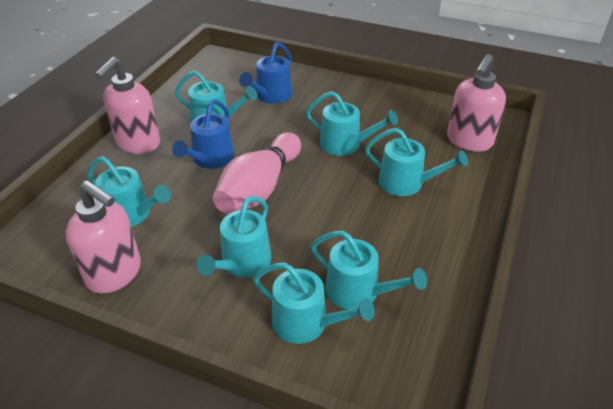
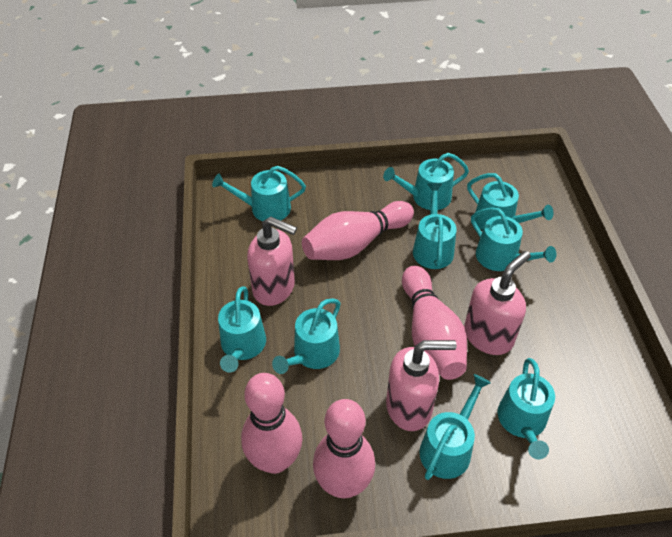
blue watering can: 2 -> 0
pink bowling pin: 1 -> 4
turquoise watering can: 7 -> 9

